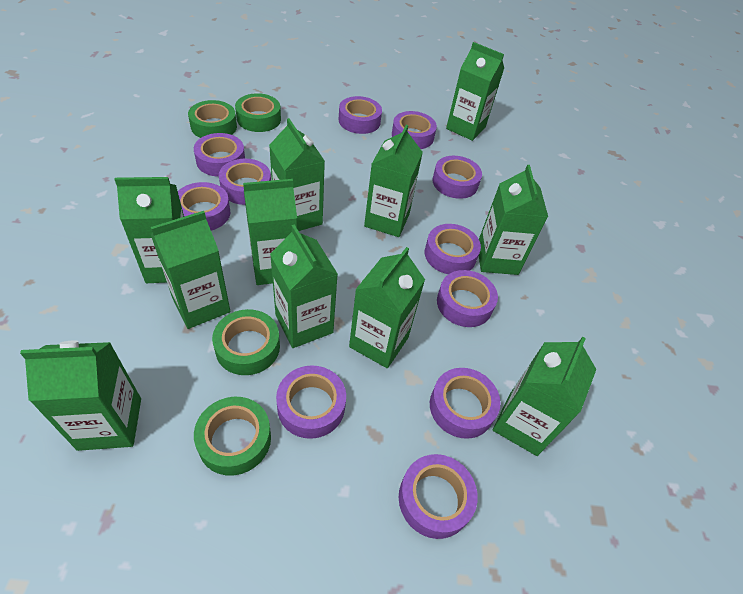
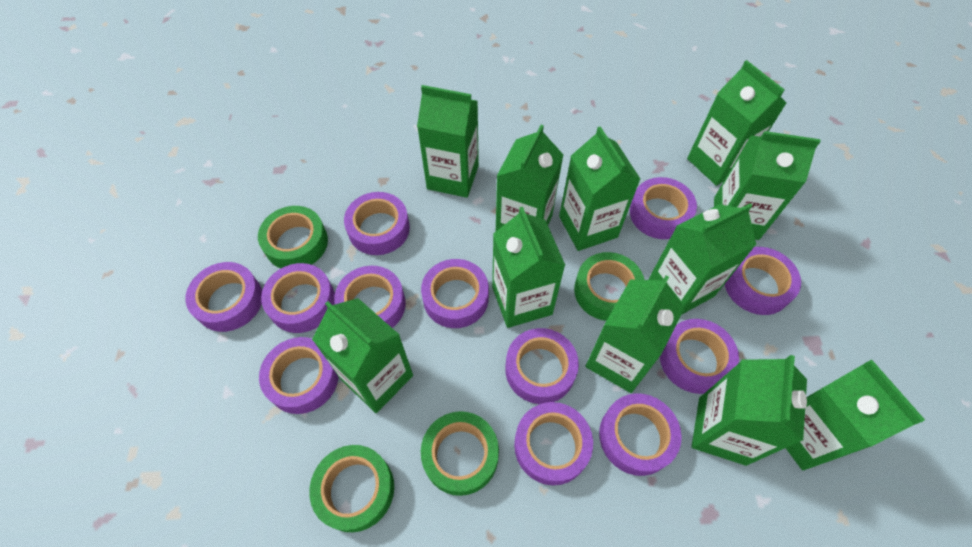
purple tape: 11 -> 12

